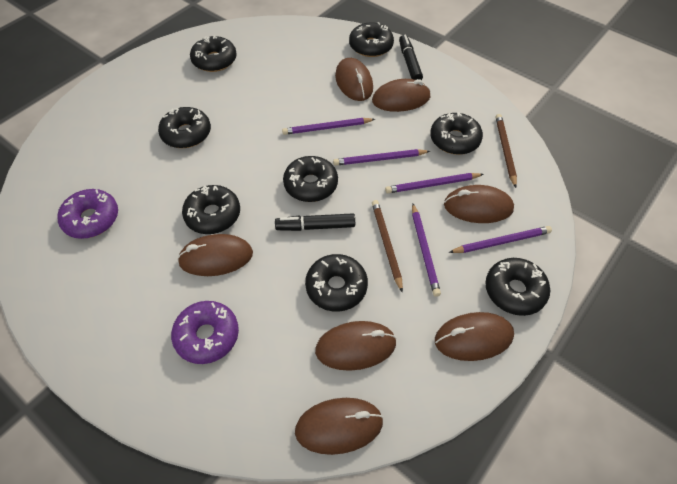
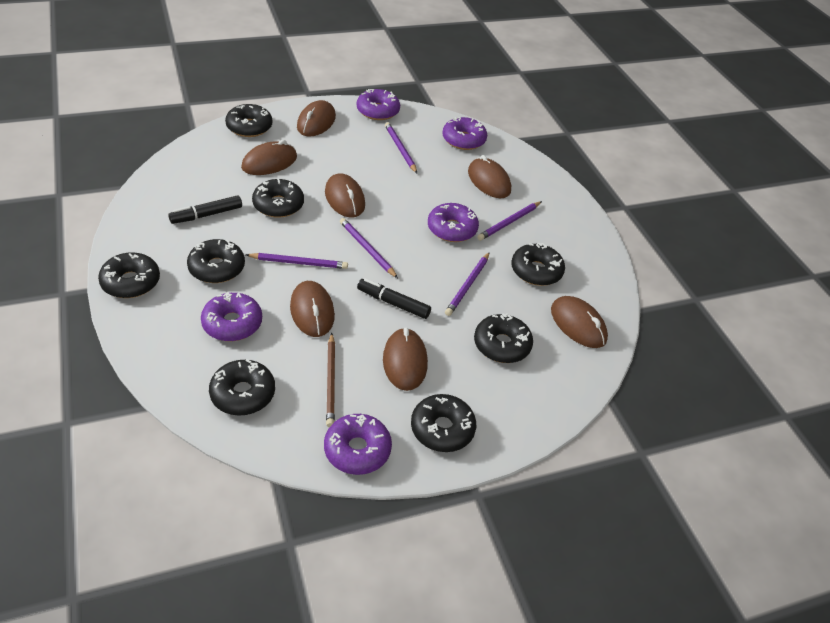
brown pencil: 2 -> 1
purple donut: 2 -> 5

